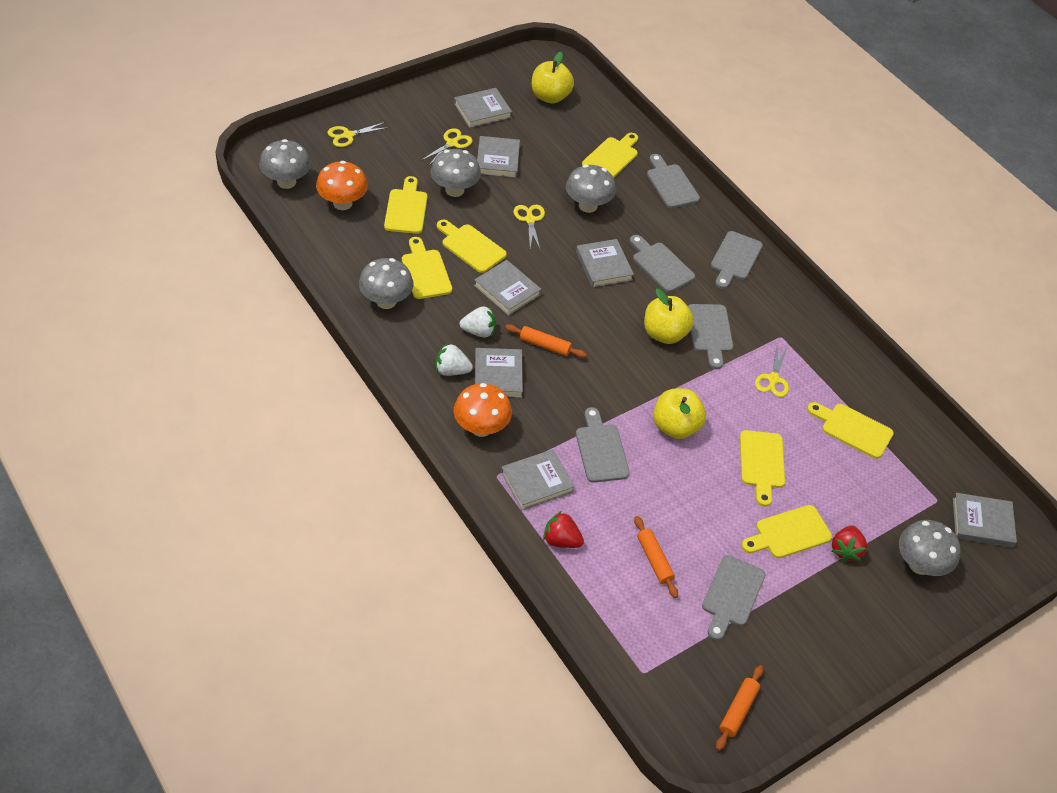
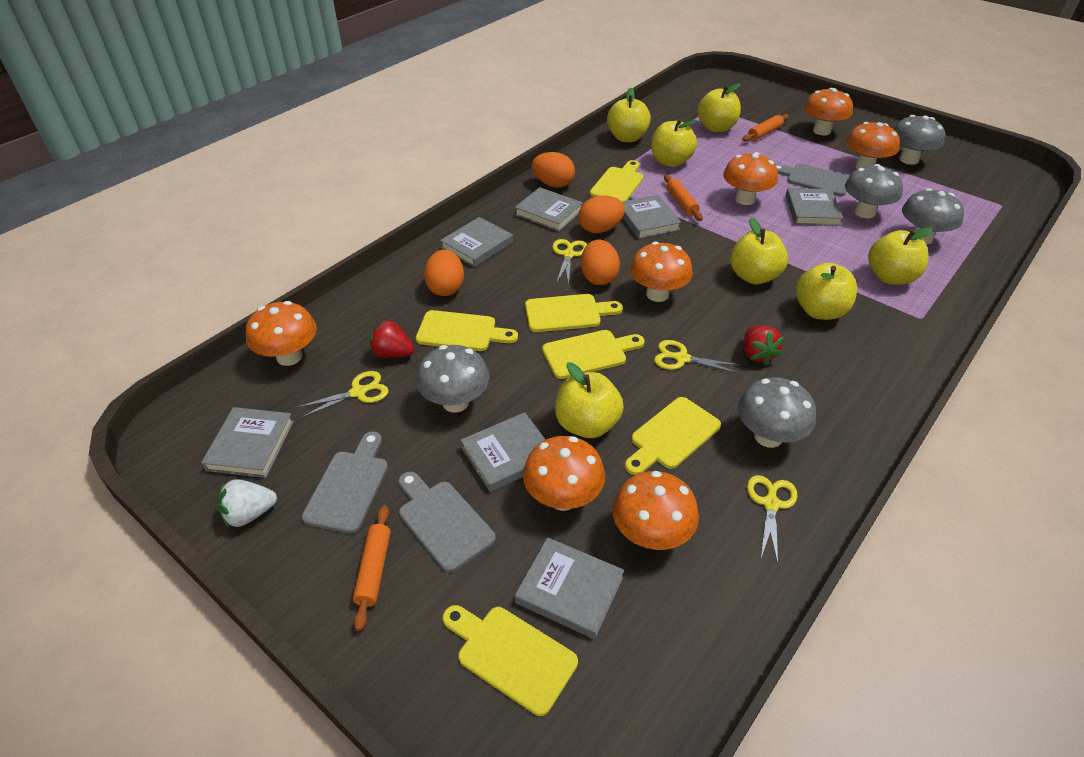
grey cutting board: 6 -> 3
orange egg: 0 -> 4
orange mushroom: 2 -> 7
white strawberry: 2 -> 1
yellow apple: 3 -> 7
yellow cutting board: 7 -> 6

